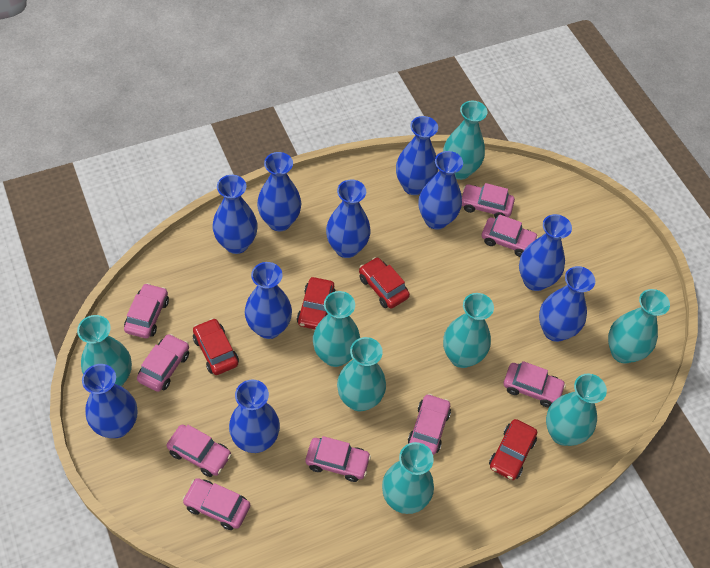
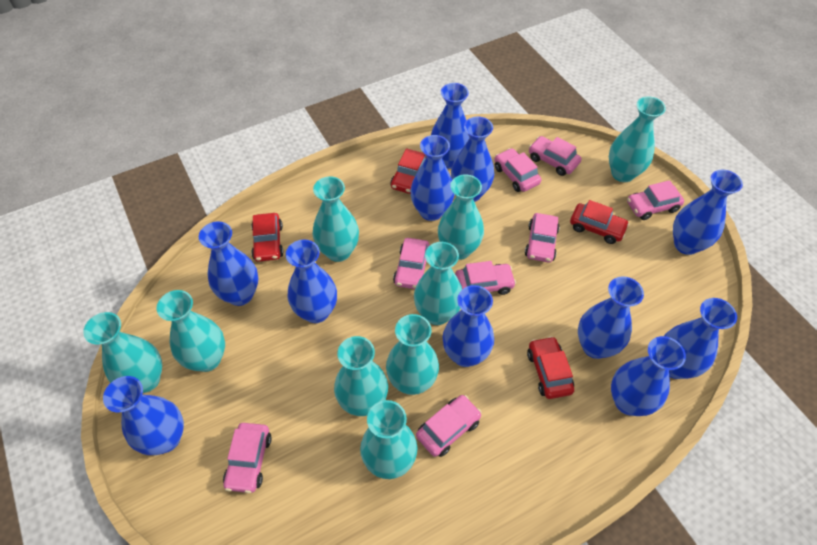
blue vase: 10 -> 11
pink car: 9 -> 8
turquoise vase: 8 -> 9

